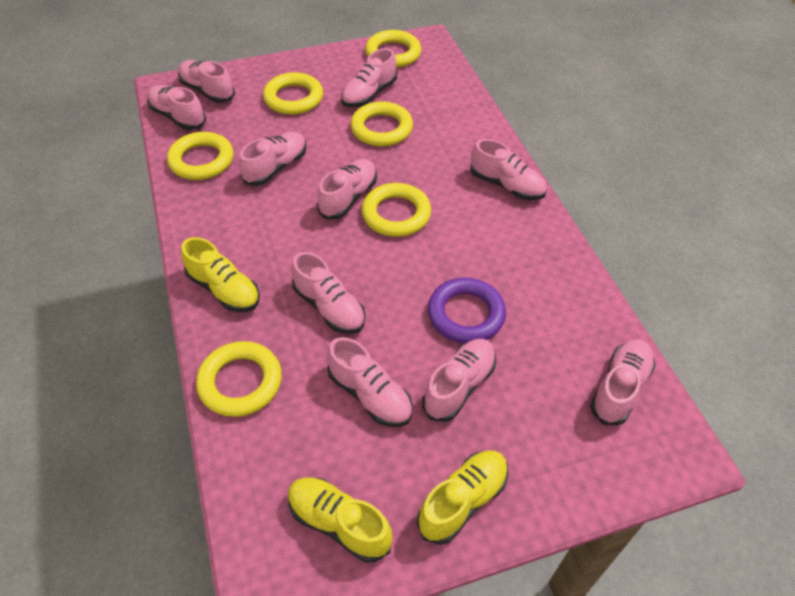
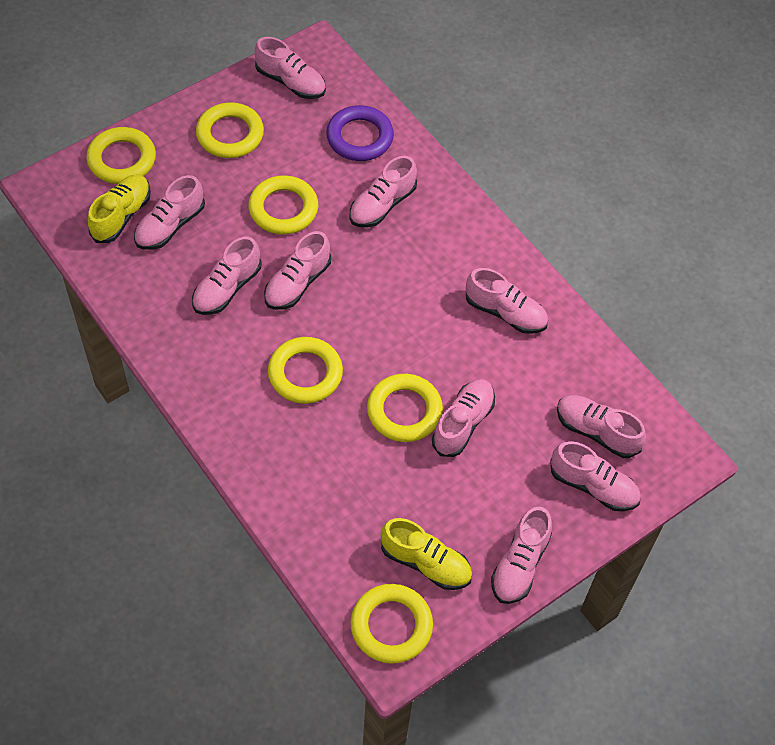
yellow shoe: 3 -> 2

